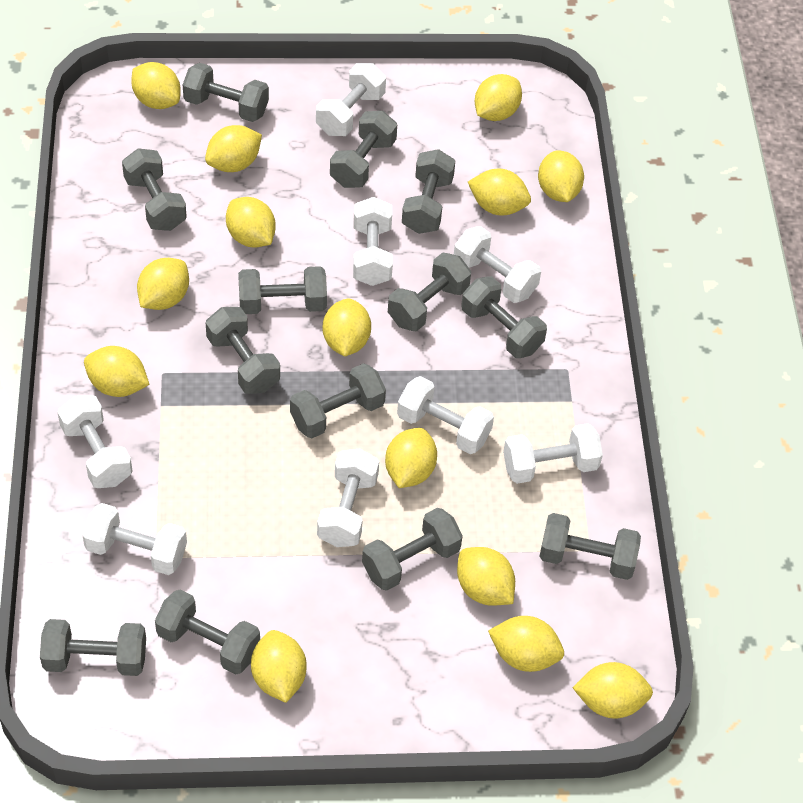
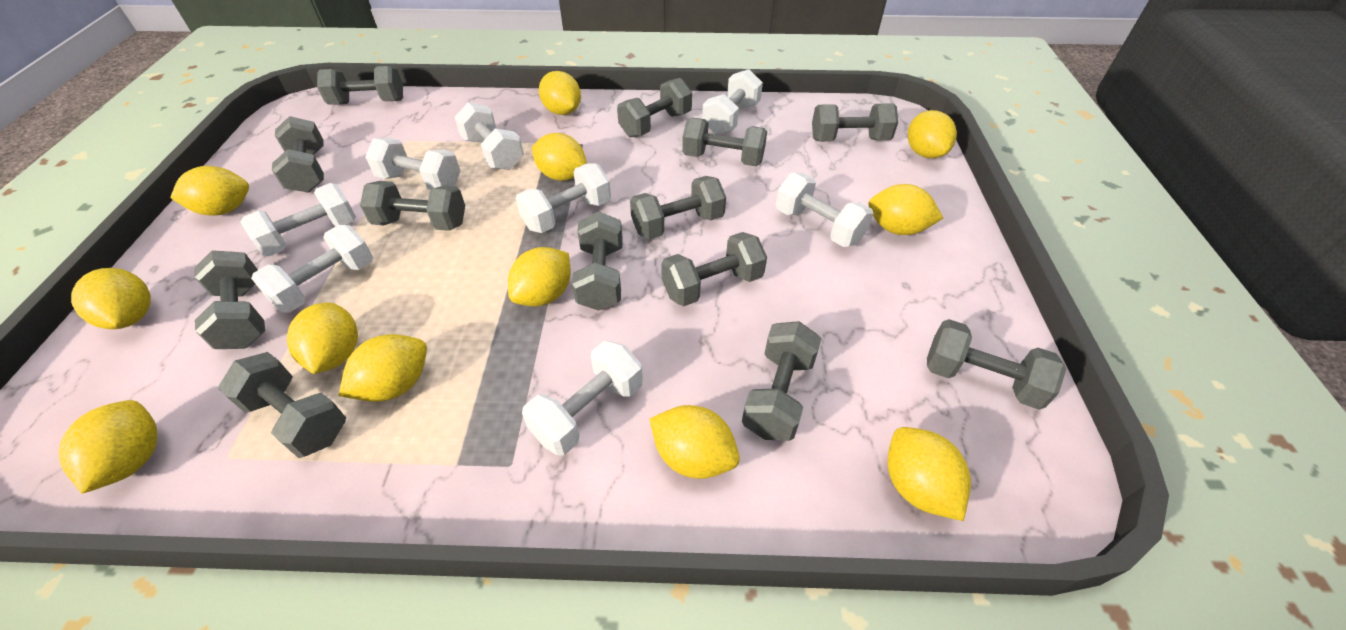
yellow lemon: 14 -> 12

